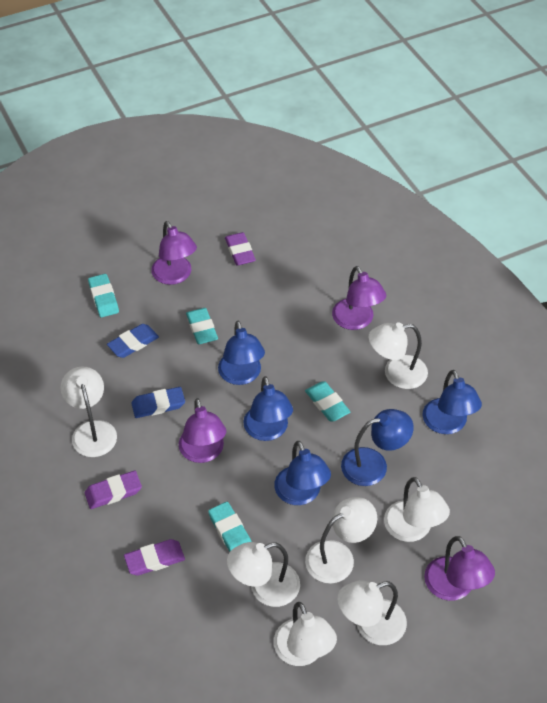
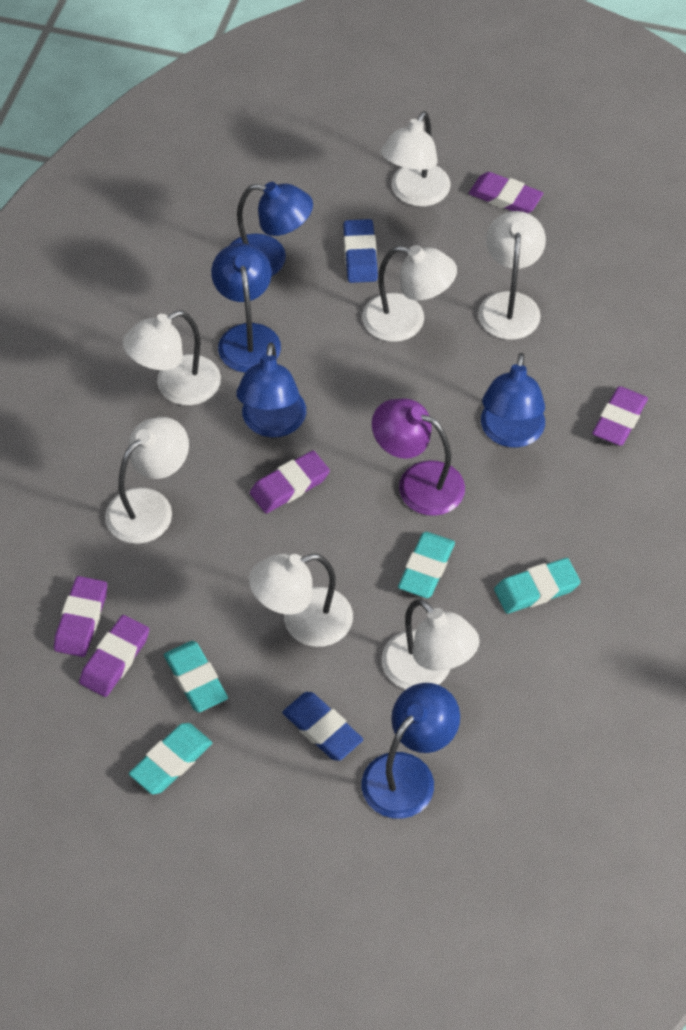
purple eraser: 3 -> 5
purple lamp: 4 -> 1

